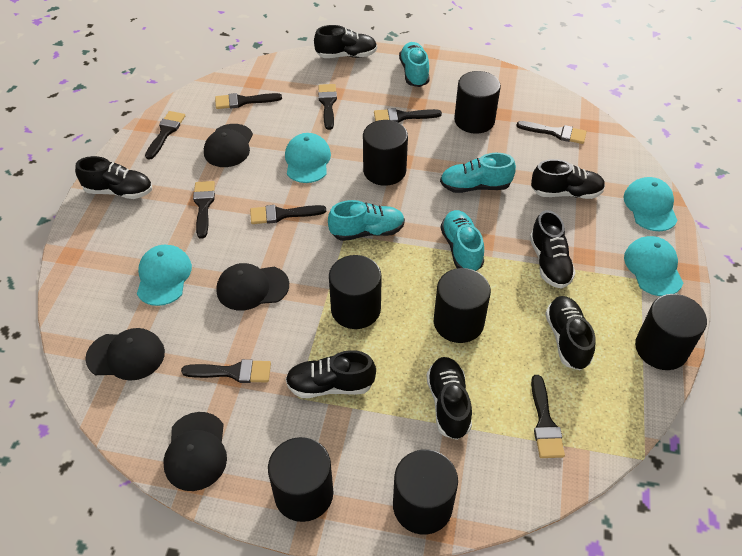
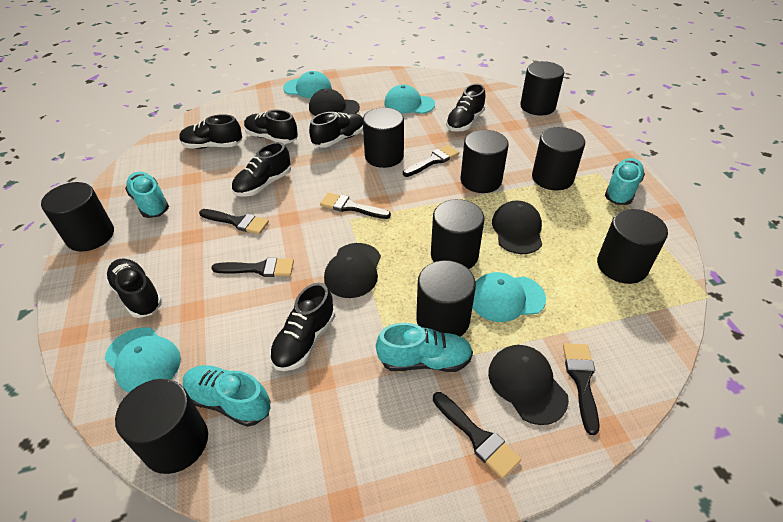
black brush: 9 -> 6
black cylinder: 7 -> 9

